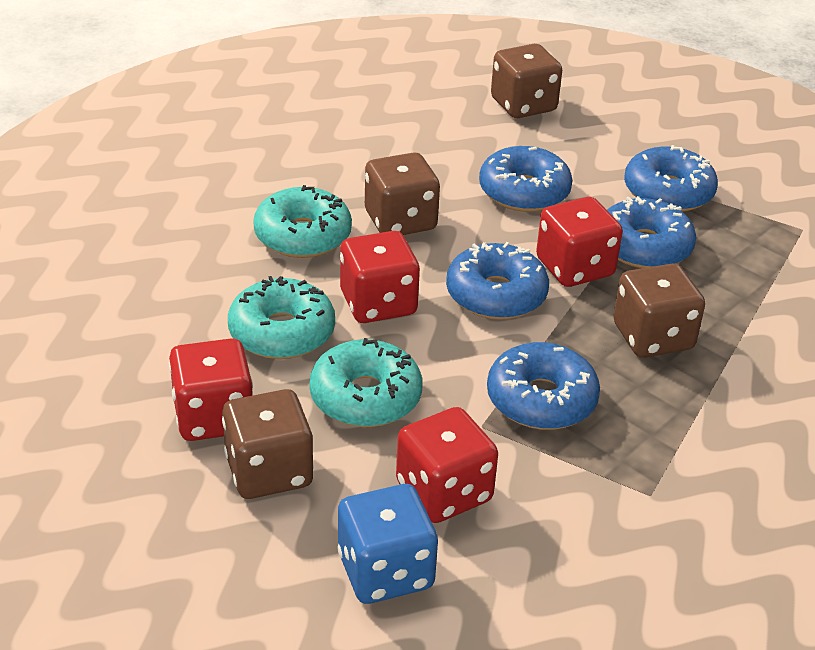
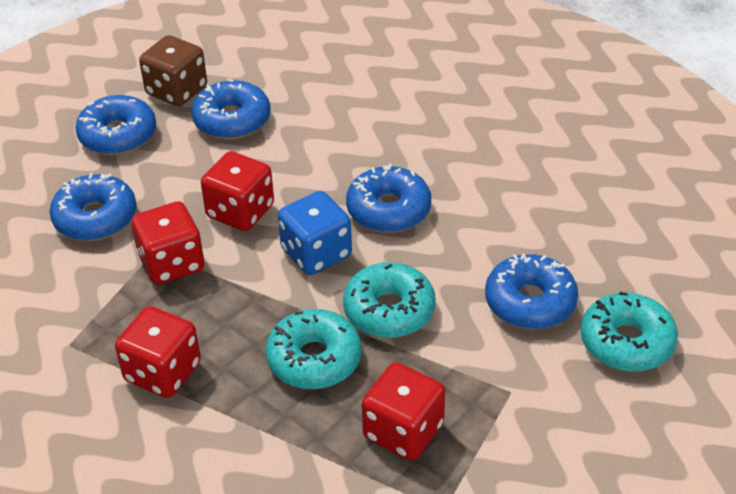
brown dice: 4 -> 1

